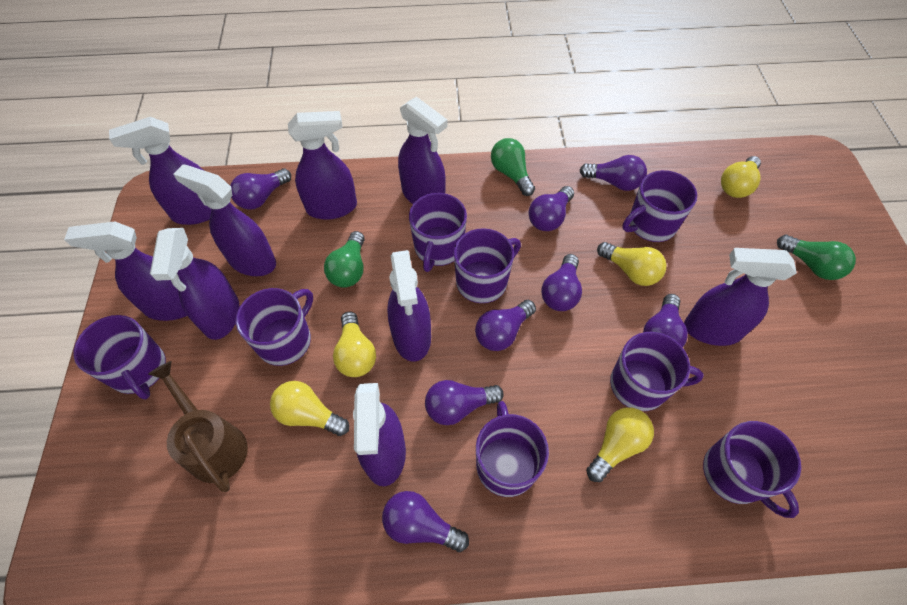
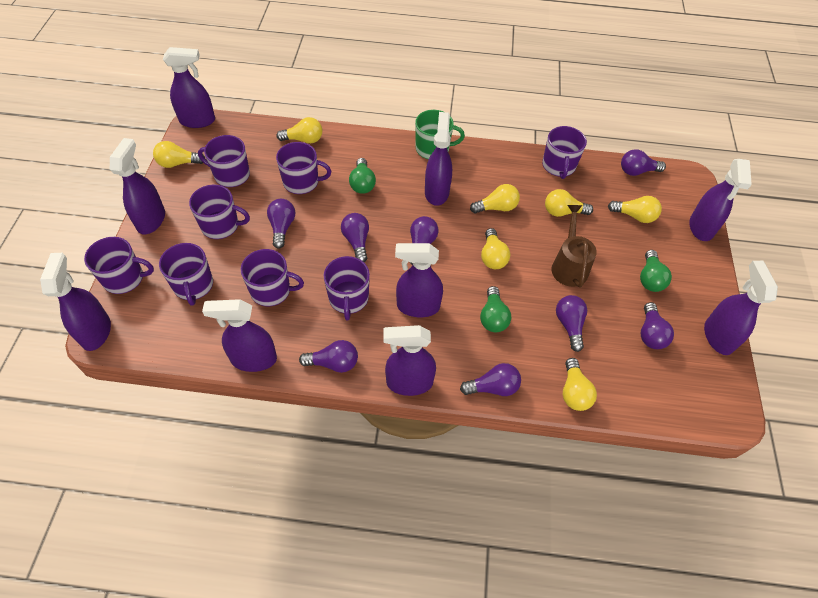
green mug: 0 -> 1
yellow light bulb: 5 -> 7

